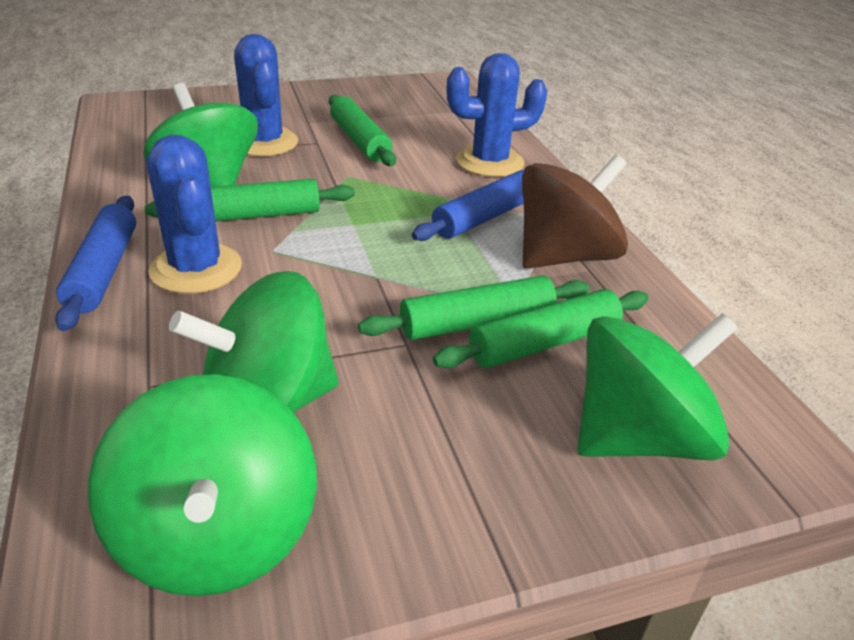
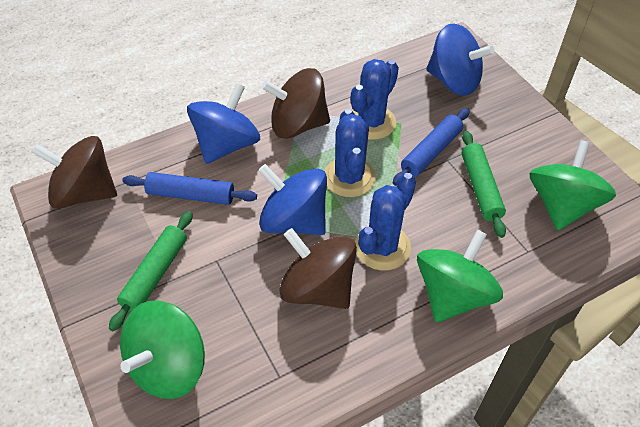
blue spinning top: 0 -> 3
brown spinning top: 1 -> 3
green rolling pin: 4 -> 2
green spinning top: 4 -> 3

